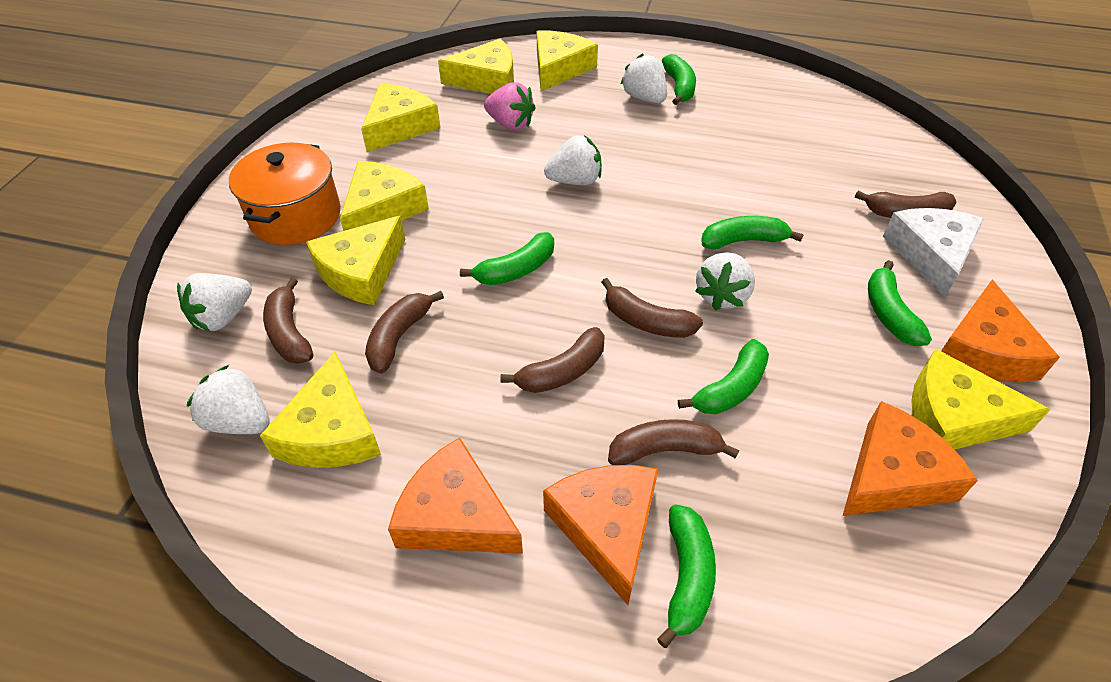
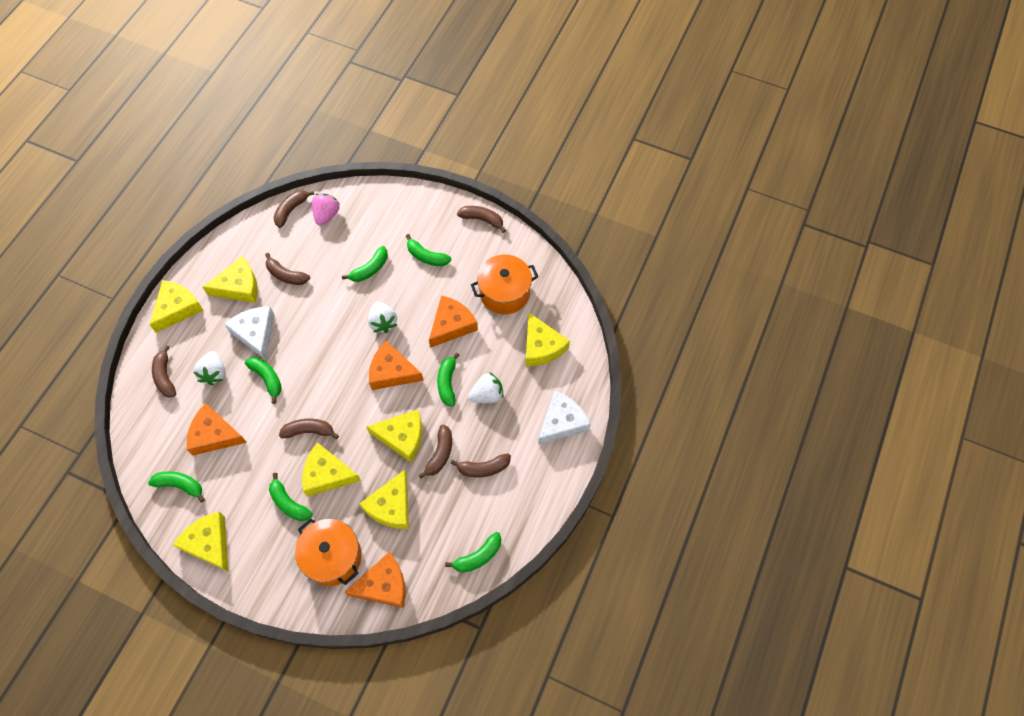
brown banana: 6 -> 7
green banana: 6 -> 7
orange pot: 1 -> 2
white cheese: 1 -> 2
white strawberry: 5 -> 3

